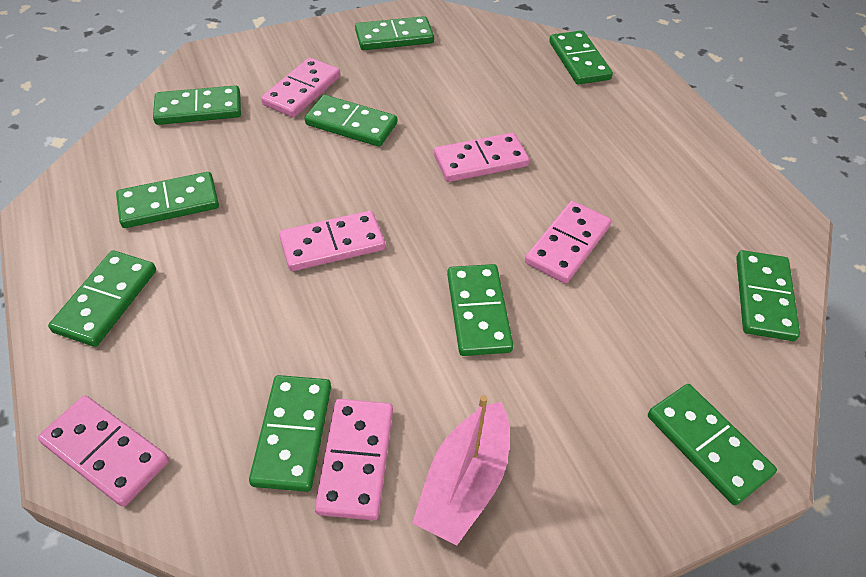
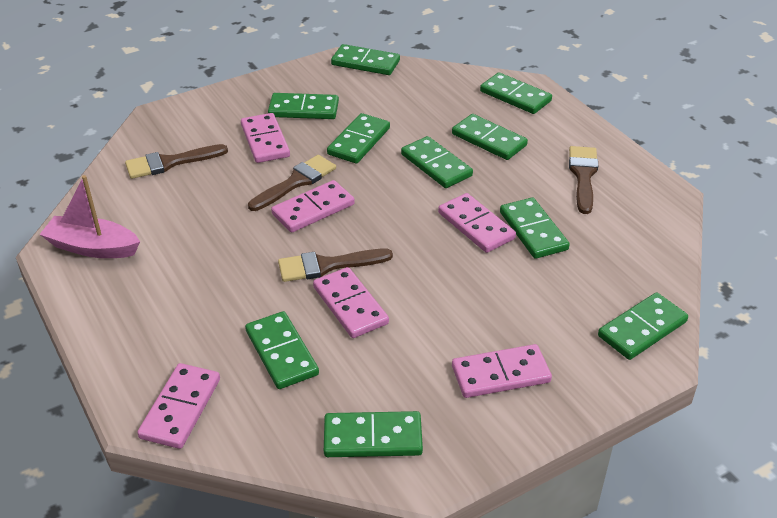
brown brush: 0 -> 4

